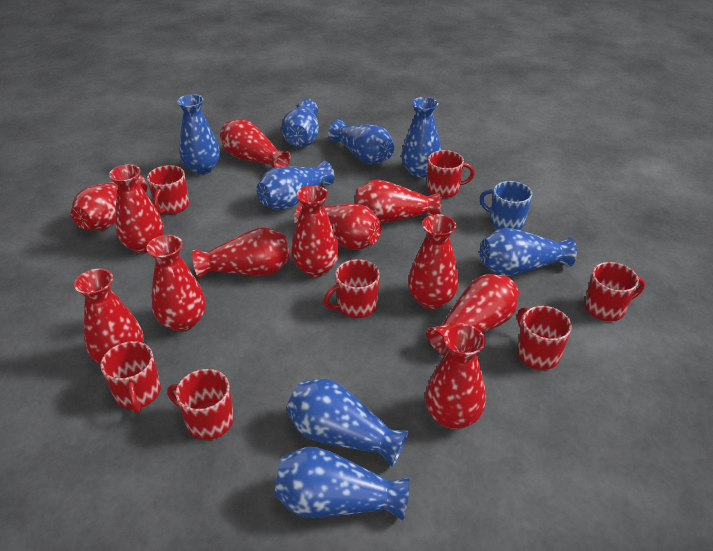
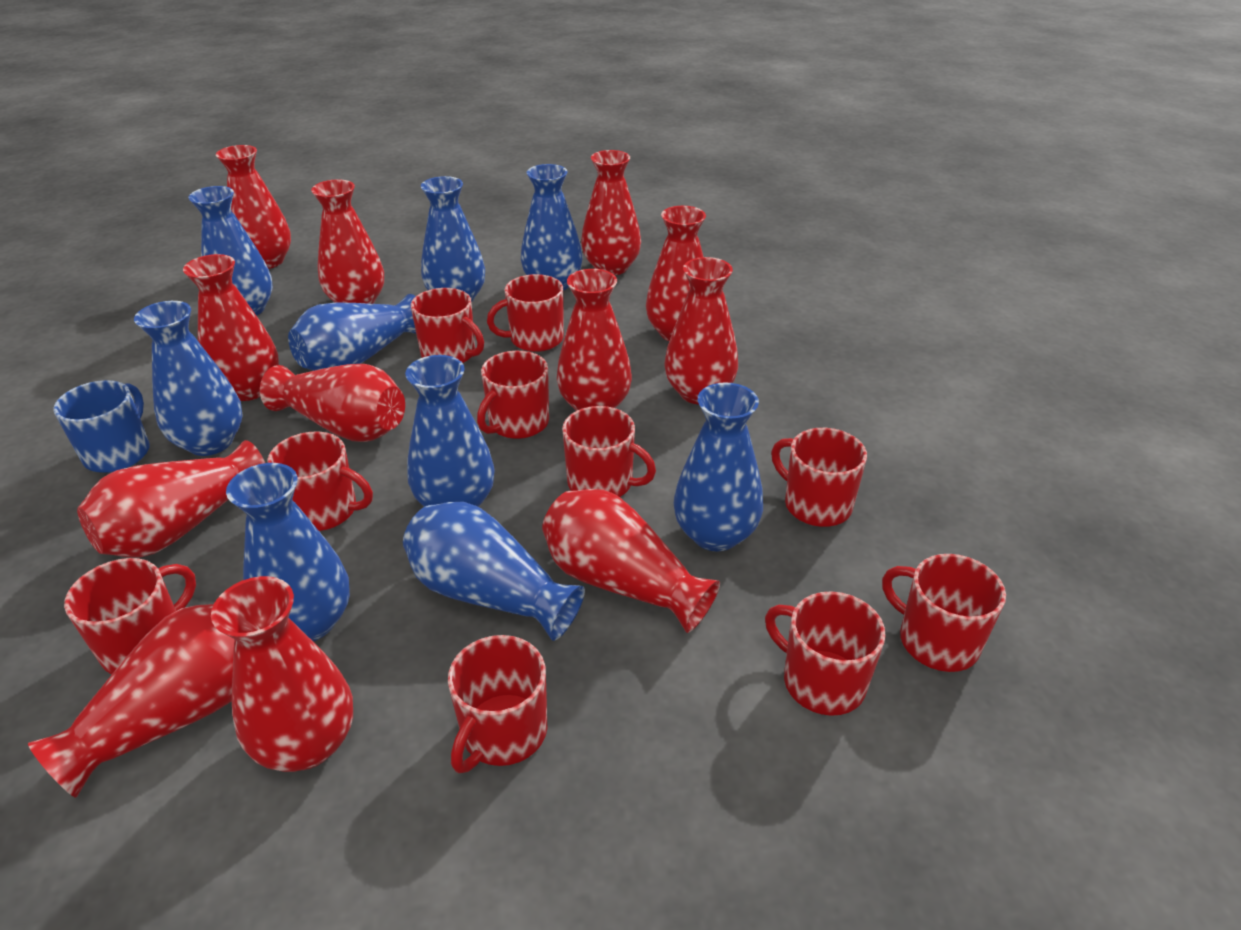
blue vase: 8 -> 9
red mug: 7 -> 10

